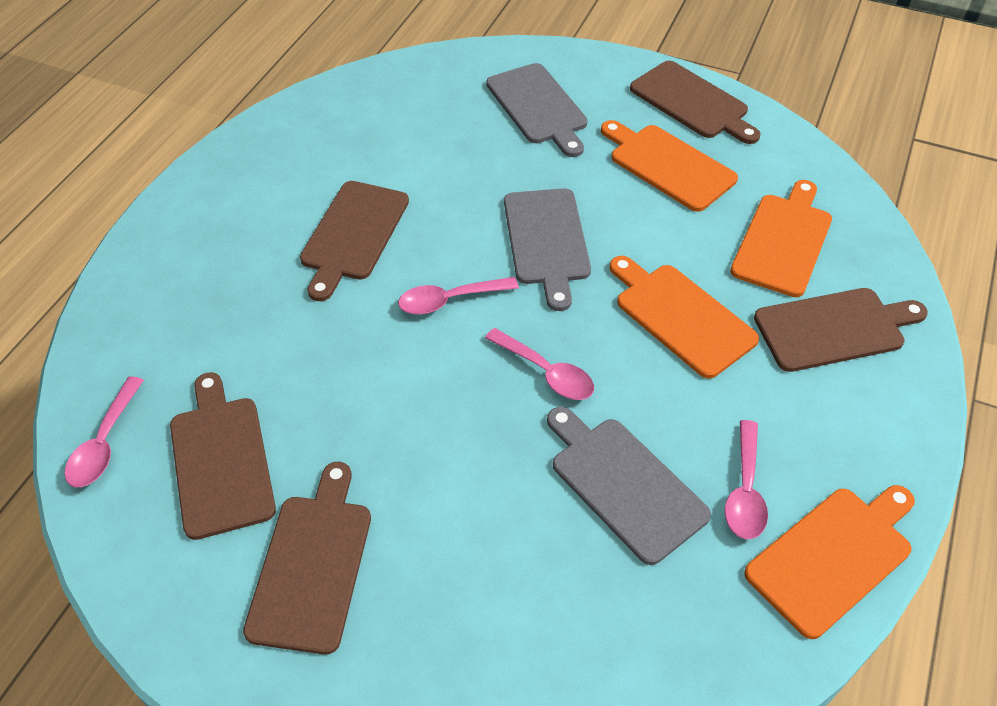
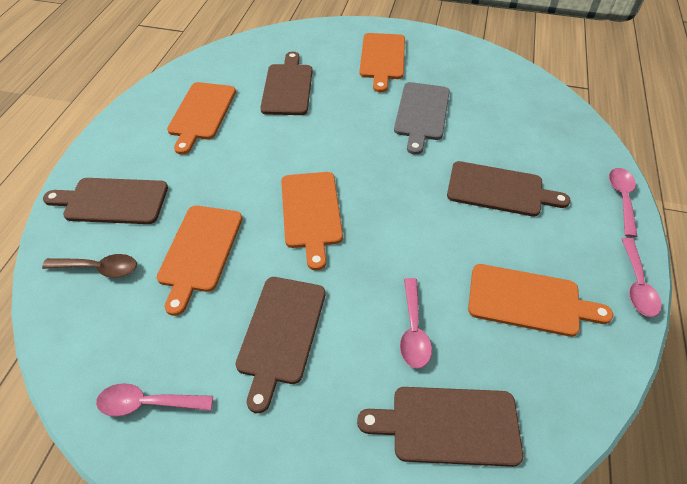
brown spoon: 0 -> 1
grey cutting board: 3 -> 1
orange cutting board: 4 -> 5

